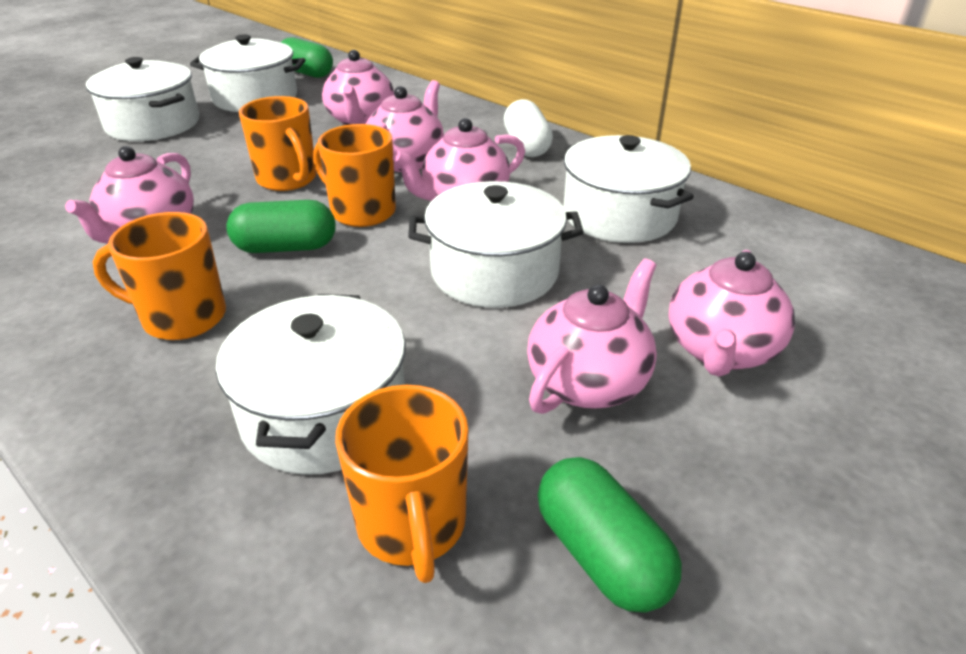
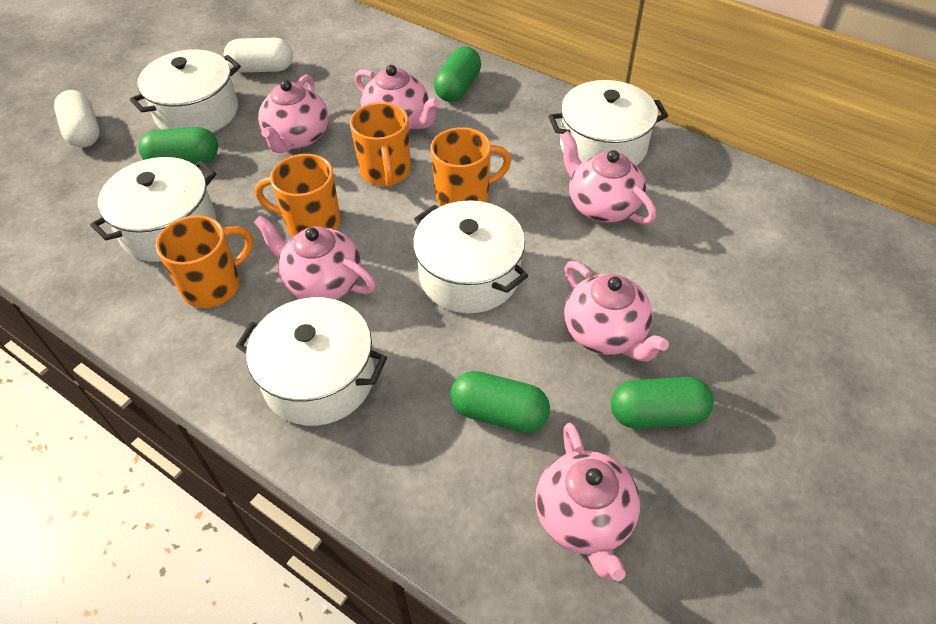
green capsule: 3 -> 4
white capsule: 1 -> 2

